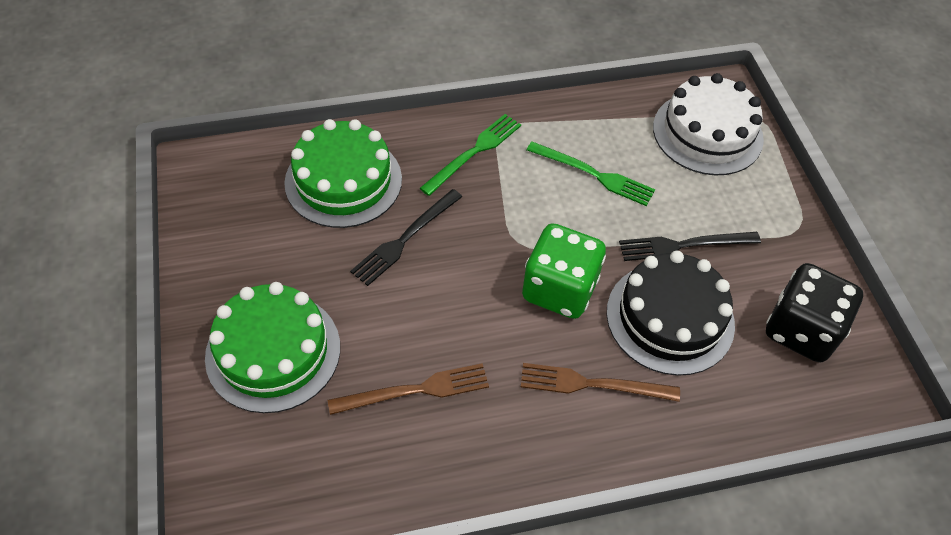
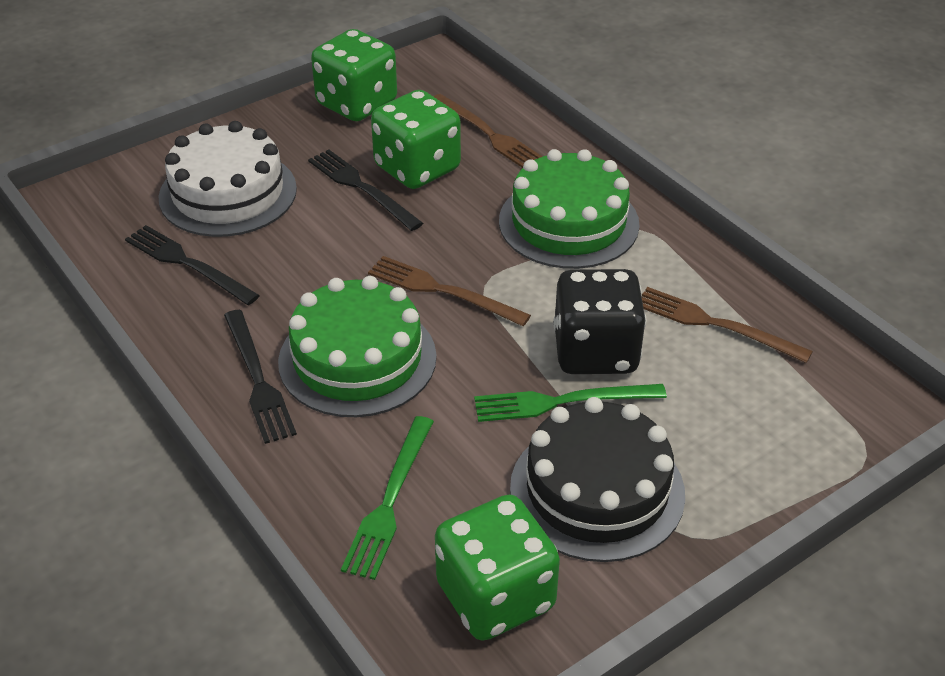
black fork: 2 -> 3
brown fork: 2 -> 3
green dice: 1 -> 3

